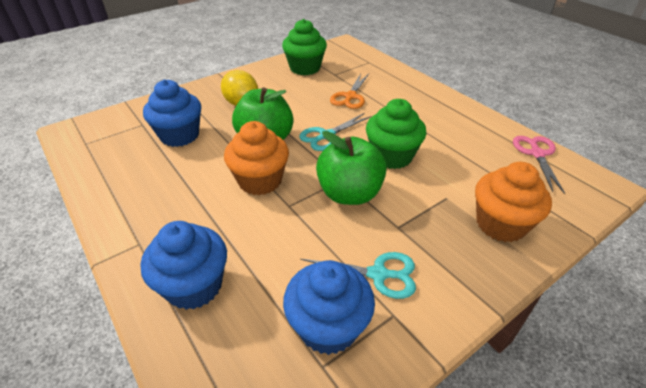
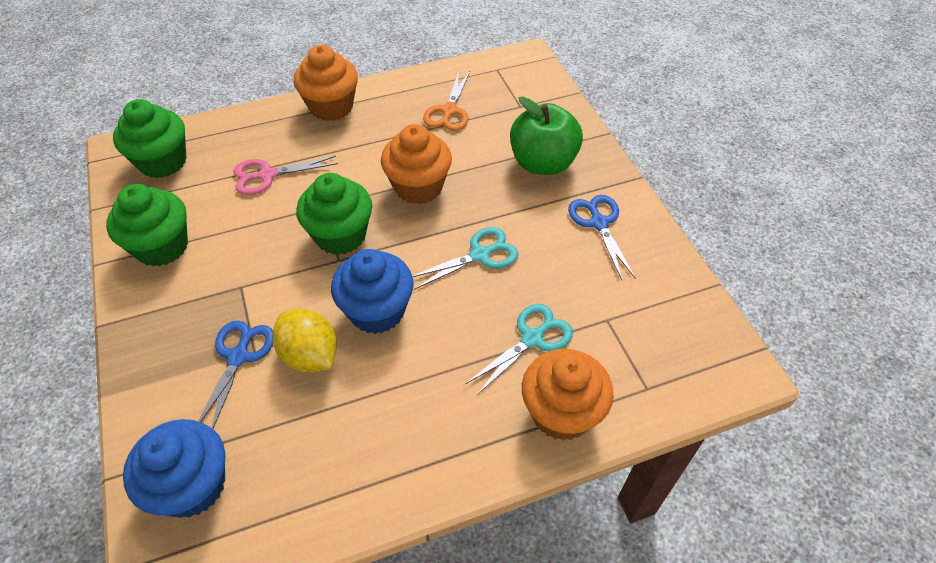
blue cupcake: 3 -> 2
blue scissors: 0 -> 2
green apple: 2 -> 1
green cupcake: 2 -> 3
orange cupcake: 2 -> 3

